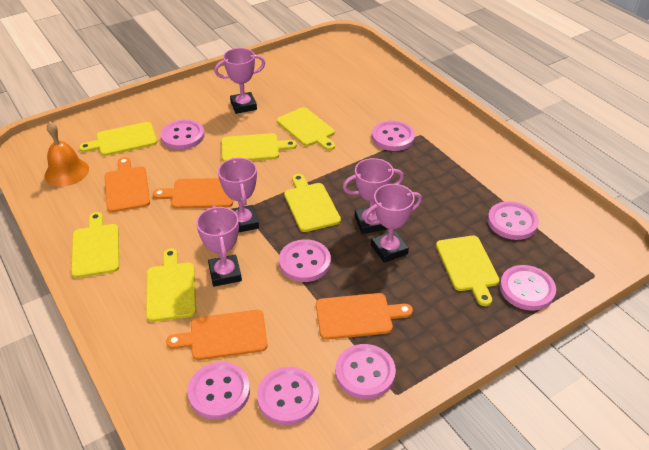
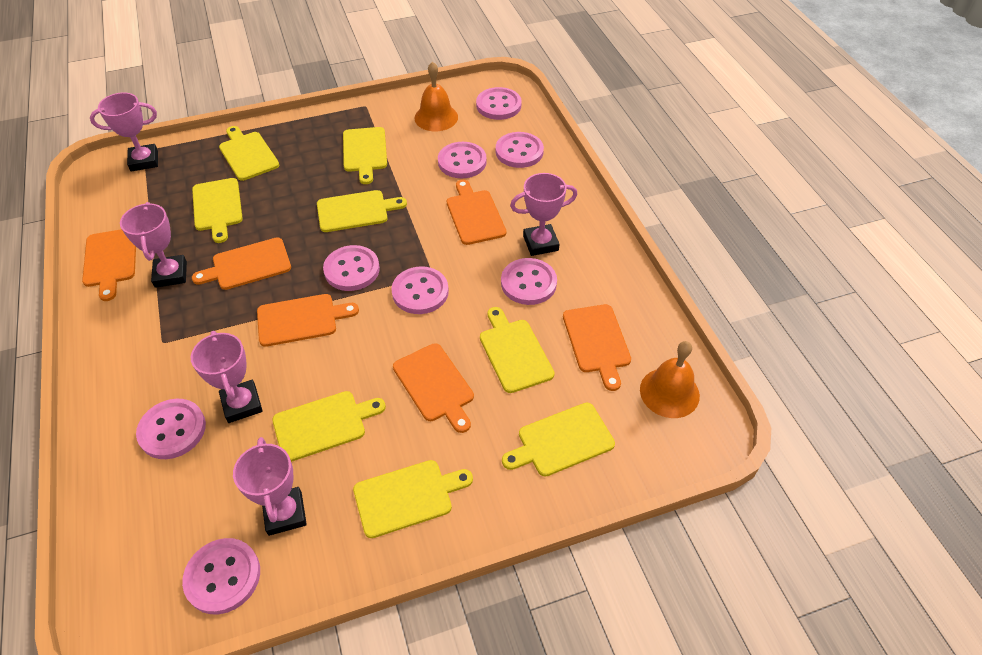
orange bell: 1 -> 2
orange cutting board: 4 -> 6
yellow cutting board: 7 -> 8

